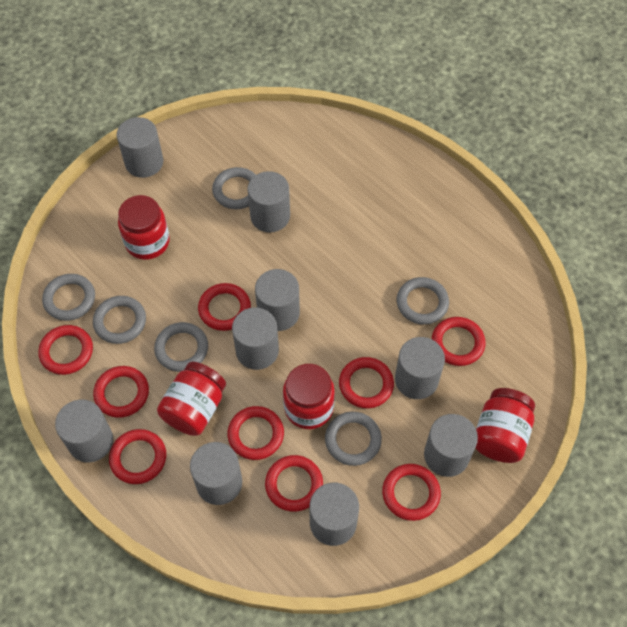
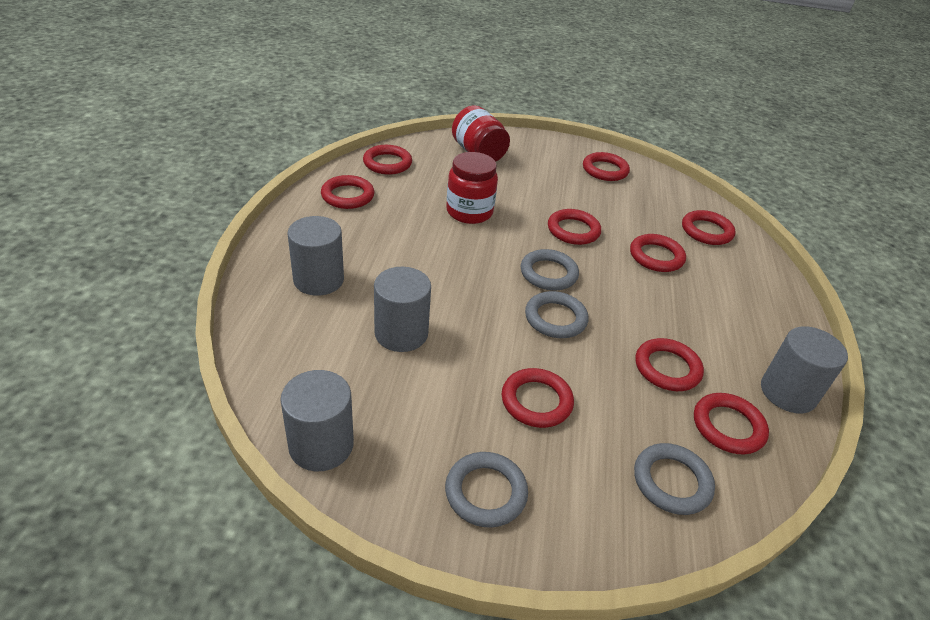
grey cylinder: 9 -> 4
grey ring: 6 -> 4
red jar: 4 -> 2

